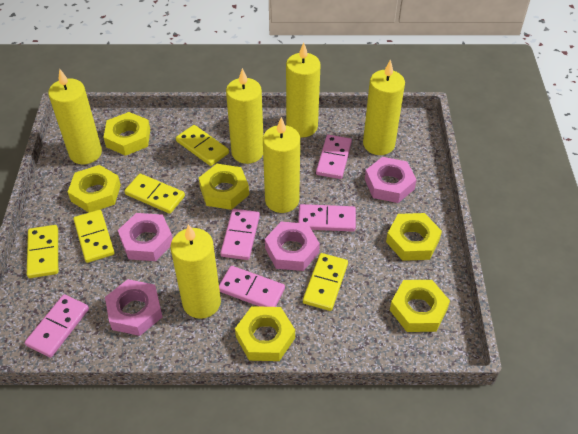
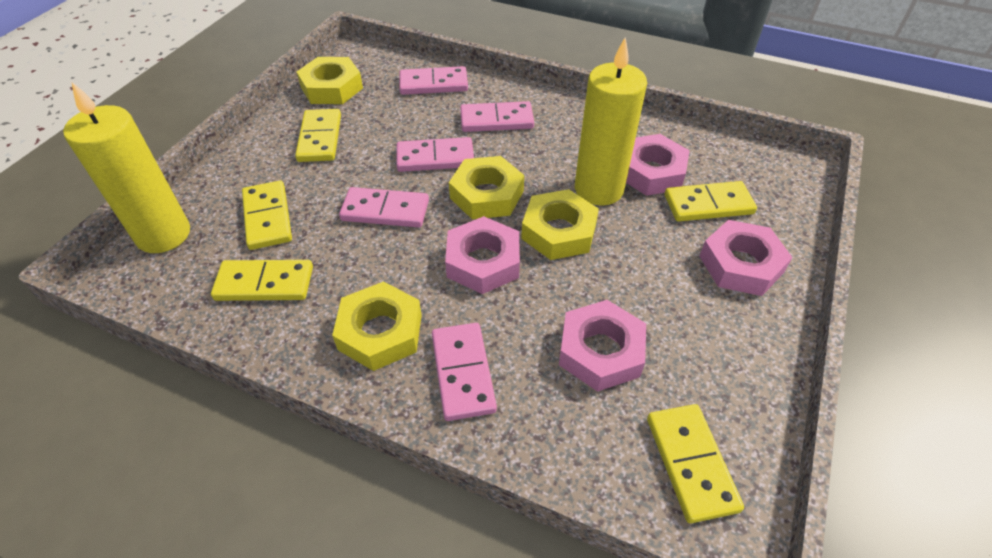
yellow candle: 6 -> 2
yellow nut: 6 -> 4

